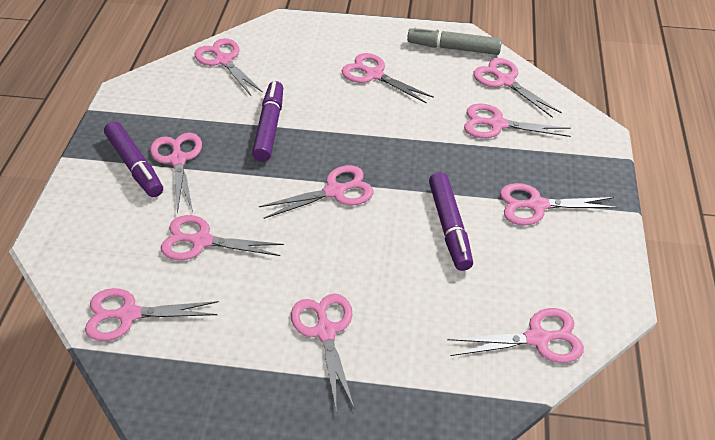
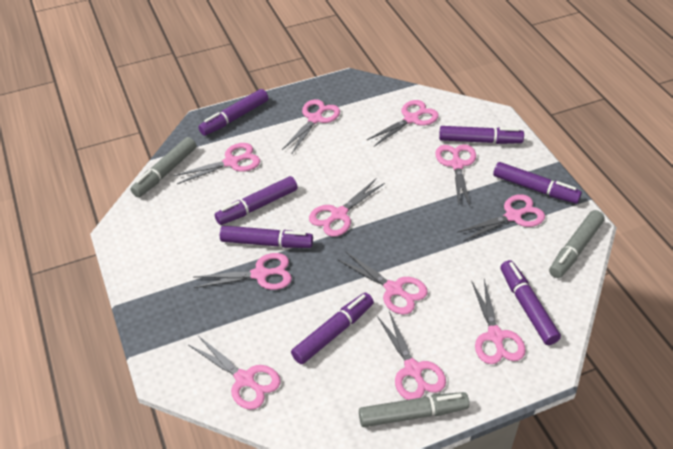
grey marker: 1 -> 3
purple marker: 3 -> 7

